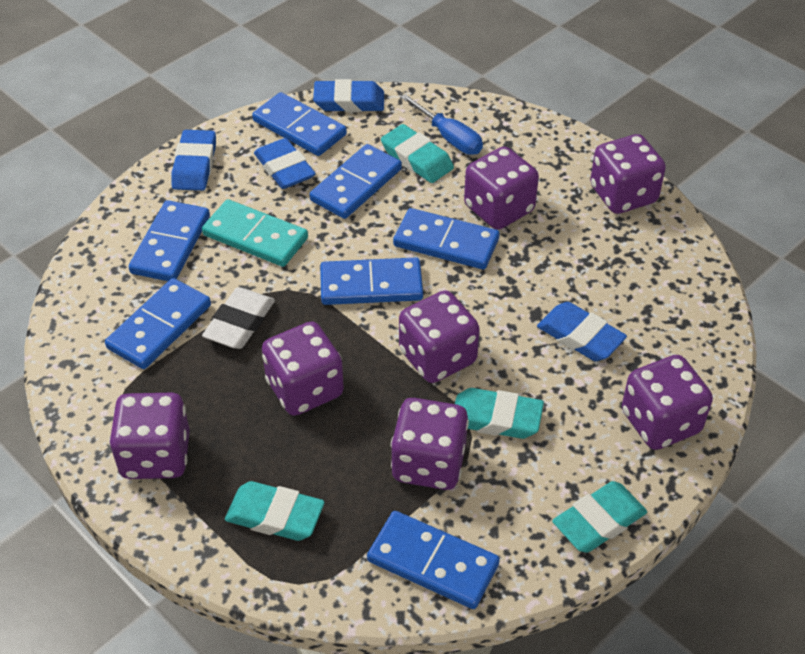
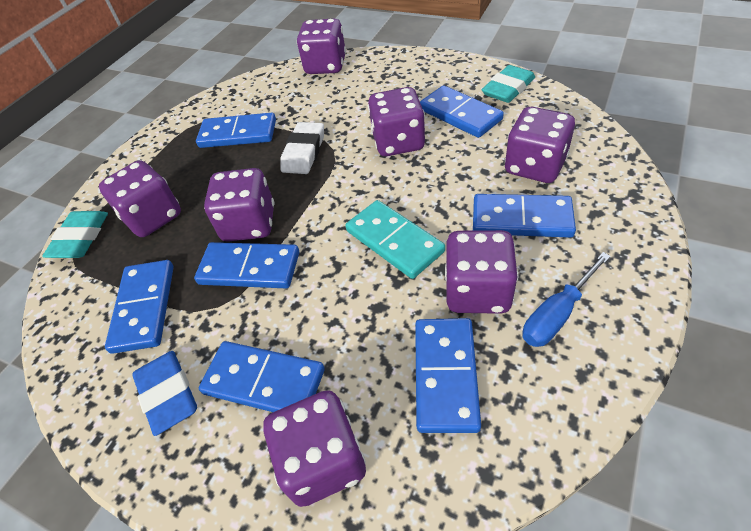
blue eraser: 4 -> 1
turquoise eraser: 4 -> 2

